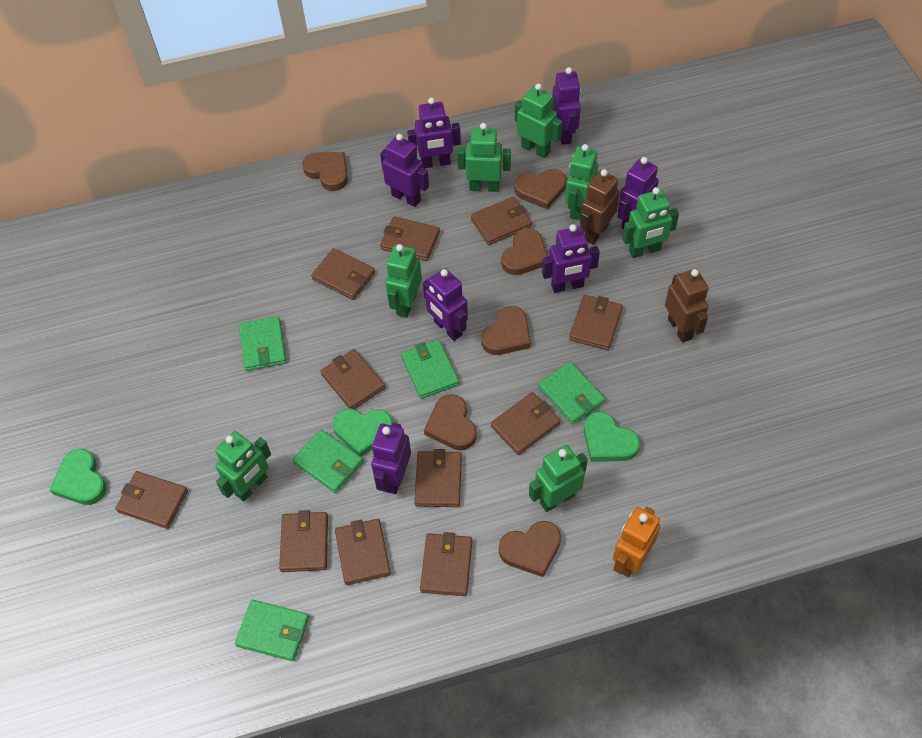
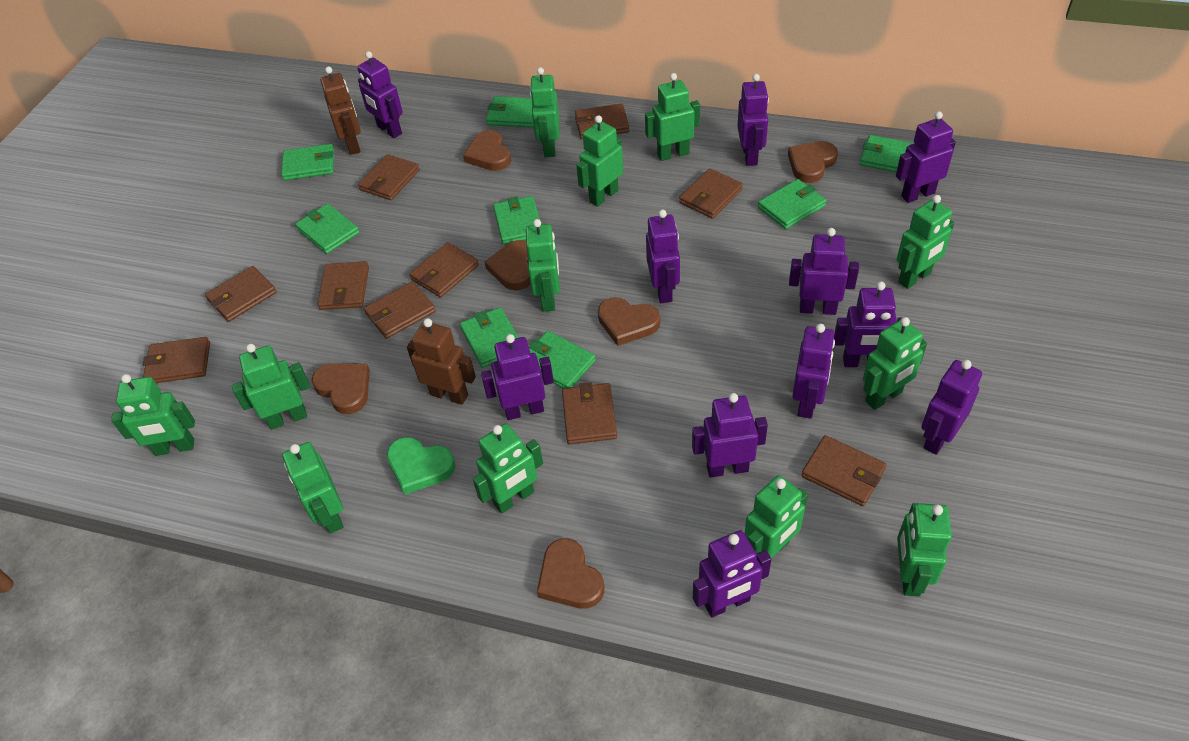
brown wallet: 11 -> 10
green heart: 3 -> 1
green robot: 7 -> 12
green wallet: 5 -> 8
orange robot: 1 -> 0
purple robot: 7 -> 11

